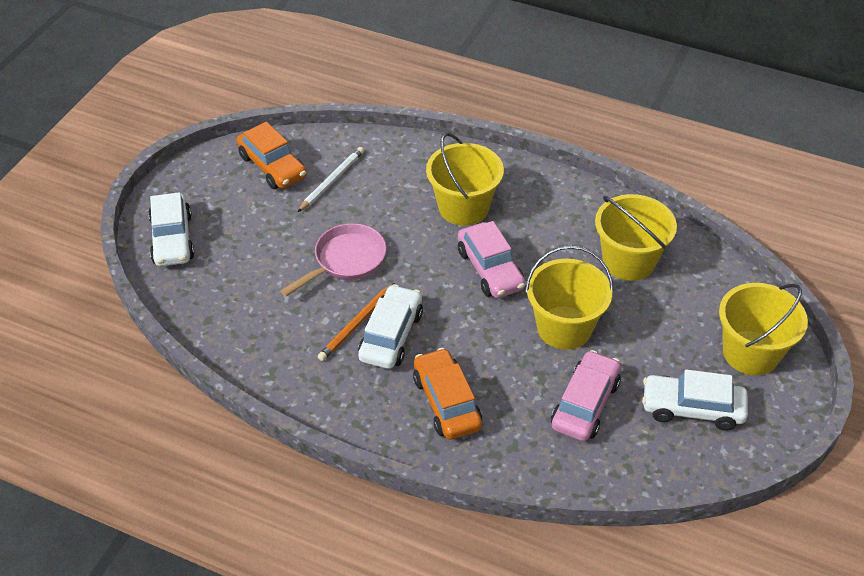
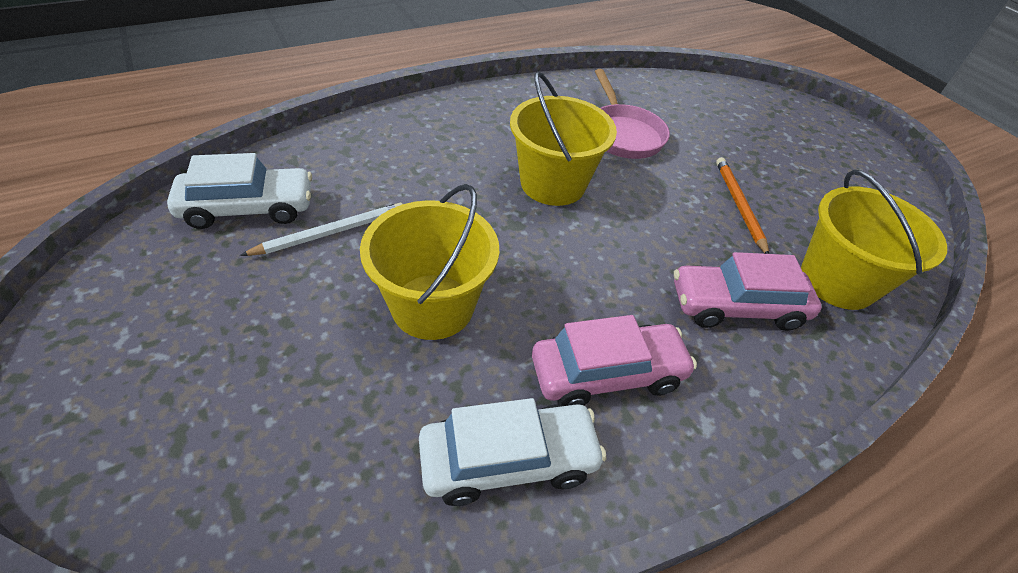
orange car: 2 -> 0
white car: 3 -> 2
yellow bucket: 4 -> 3

